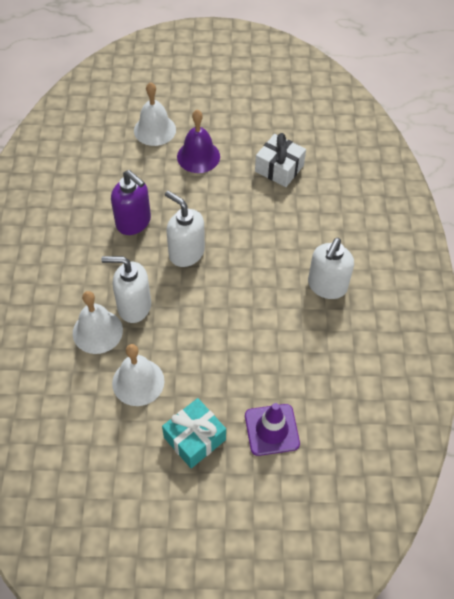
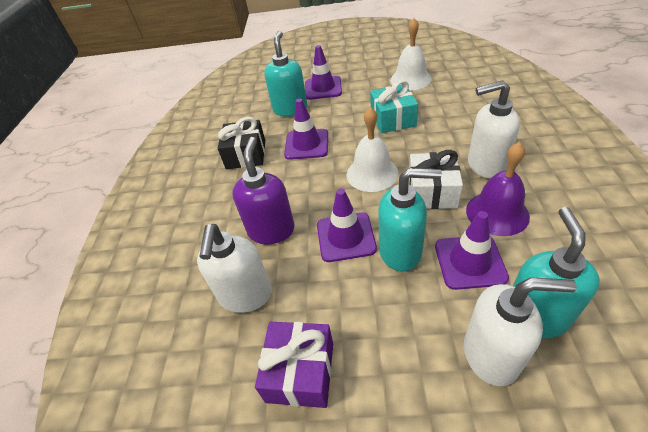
black gift: 0 -> 1
purple gift: 0 -> 1
purple traffic cone: 1 -> 4
turquoise soap dispenser: 0 -> 3
white bell: 3 -> 2

